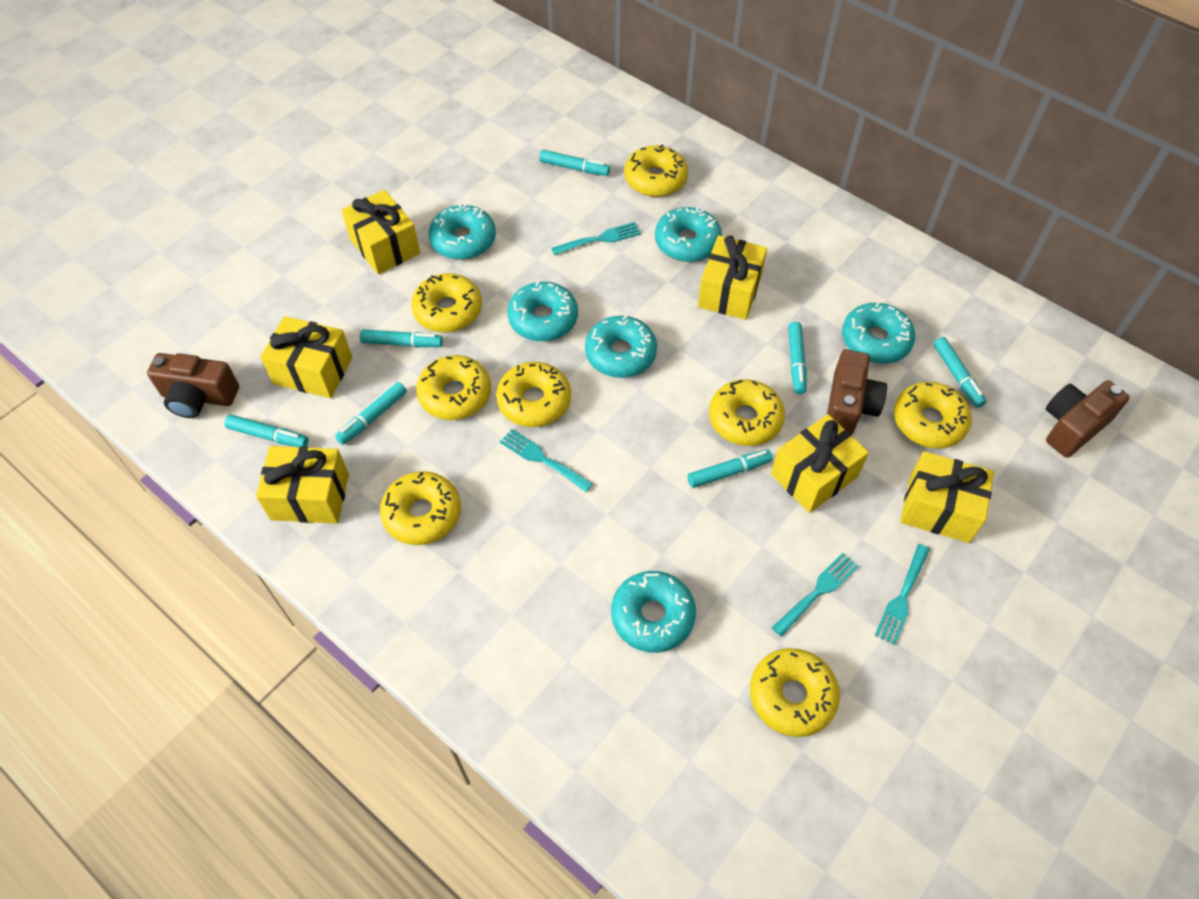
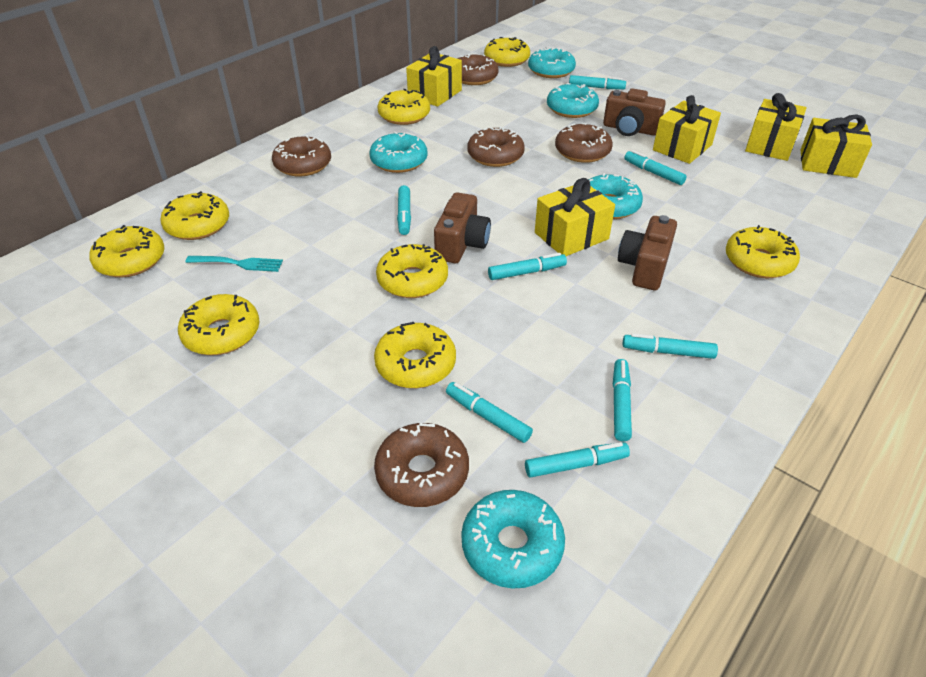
brown donut: 0 -> 5
turquoise donut: 6 -> 5
turquoise fork: 4 -> 1
turquoise marker: 7 -> 8
yellow gift: 6 -> 5

